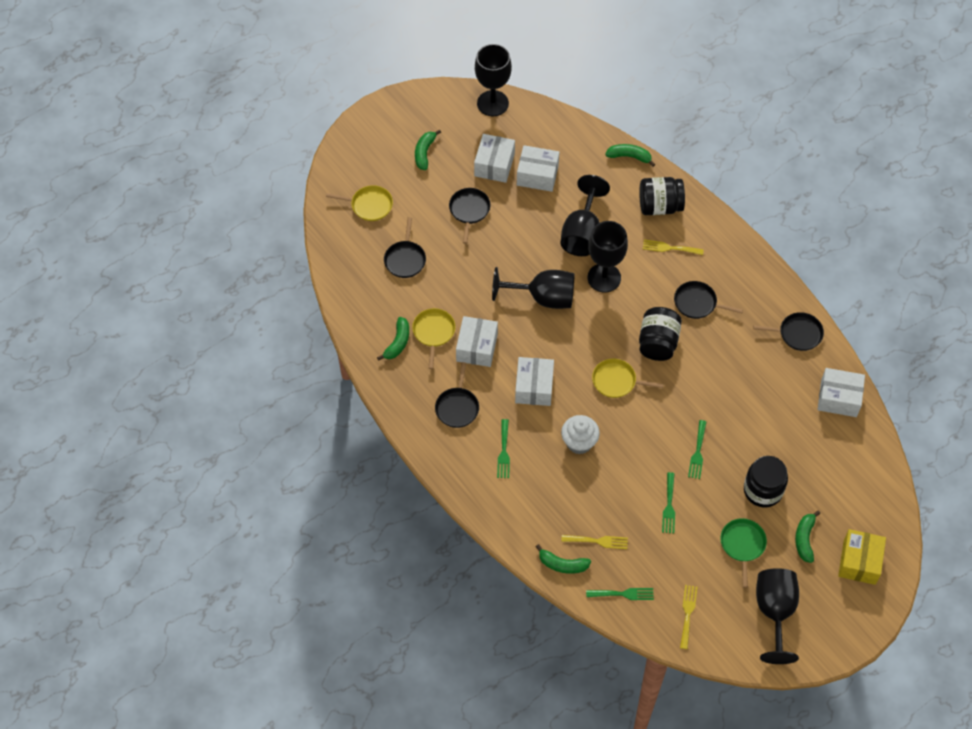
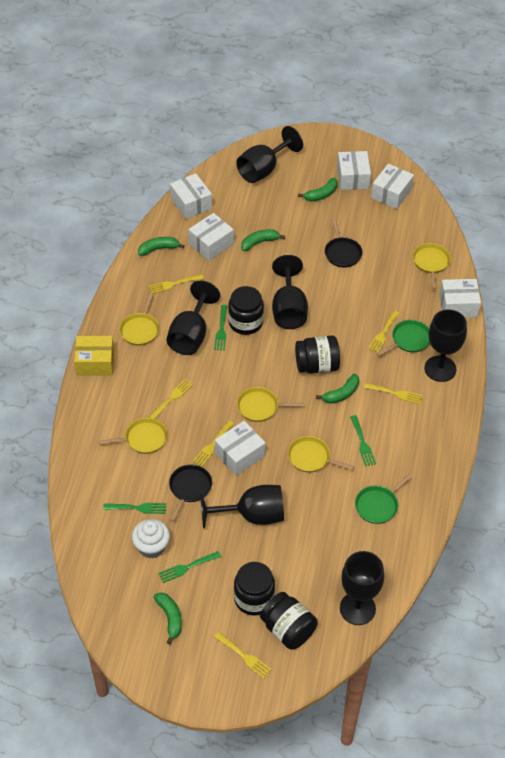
black goblet: 5 -> 6
black jar: 3 -> 4
black pan: 5 -> 2
green pan: 1 -> 2
white box: 5 -> 6
yellow fork: 3 -> 6
yellow pan: 3 -> 5

